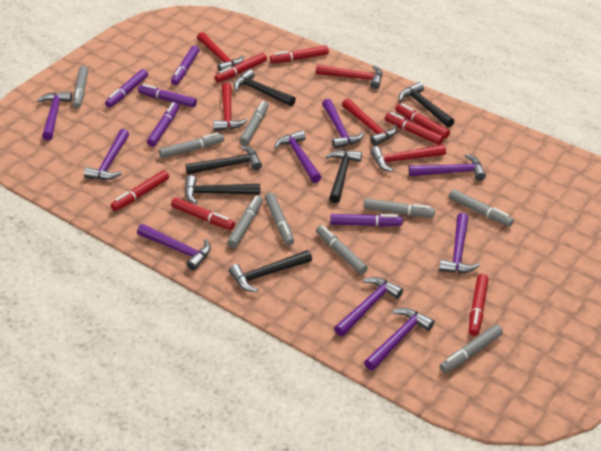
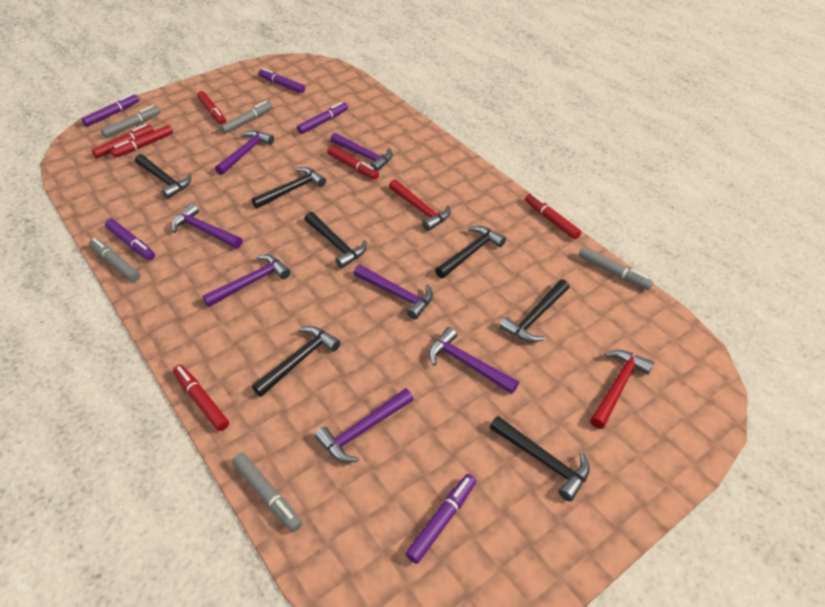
black hammer: 6 -> 7
grey marker: 9 -> 5
purple hammer: 9 -> 7
red hammer: 5 -> 2
red marker: 7 -> 6

